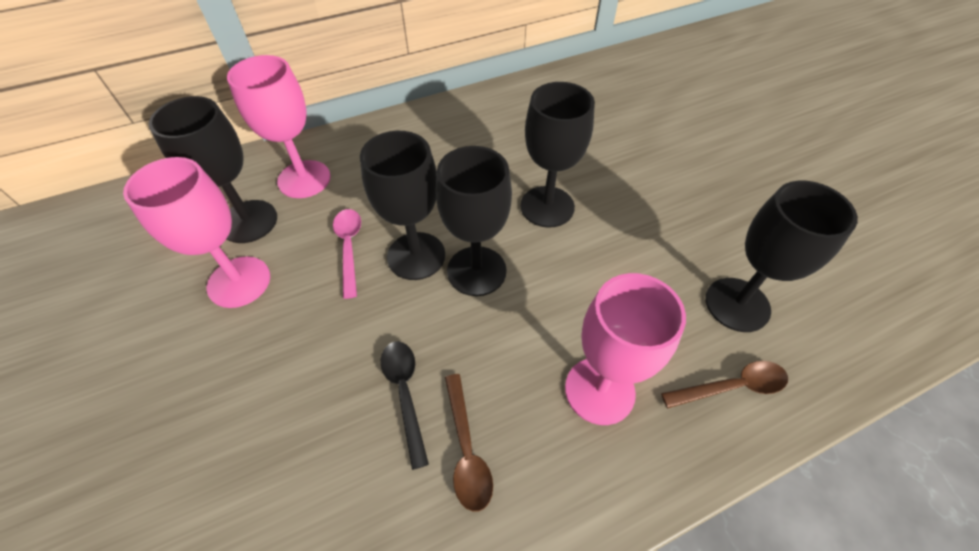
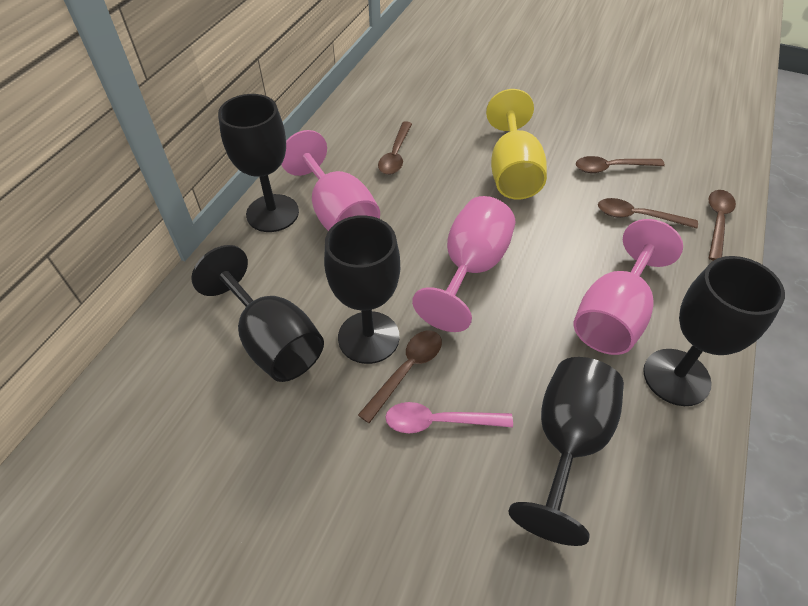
black spoon: 1 -> 0
brown spoon: 2 -> 5
yellow goblet: 0 -> 1

